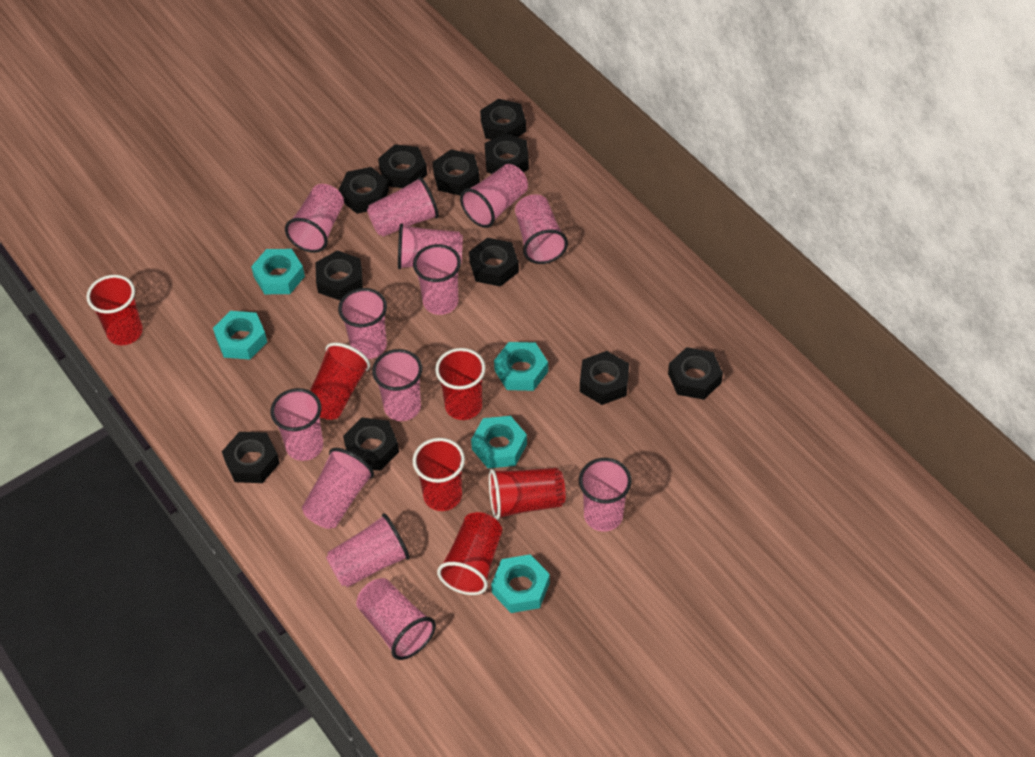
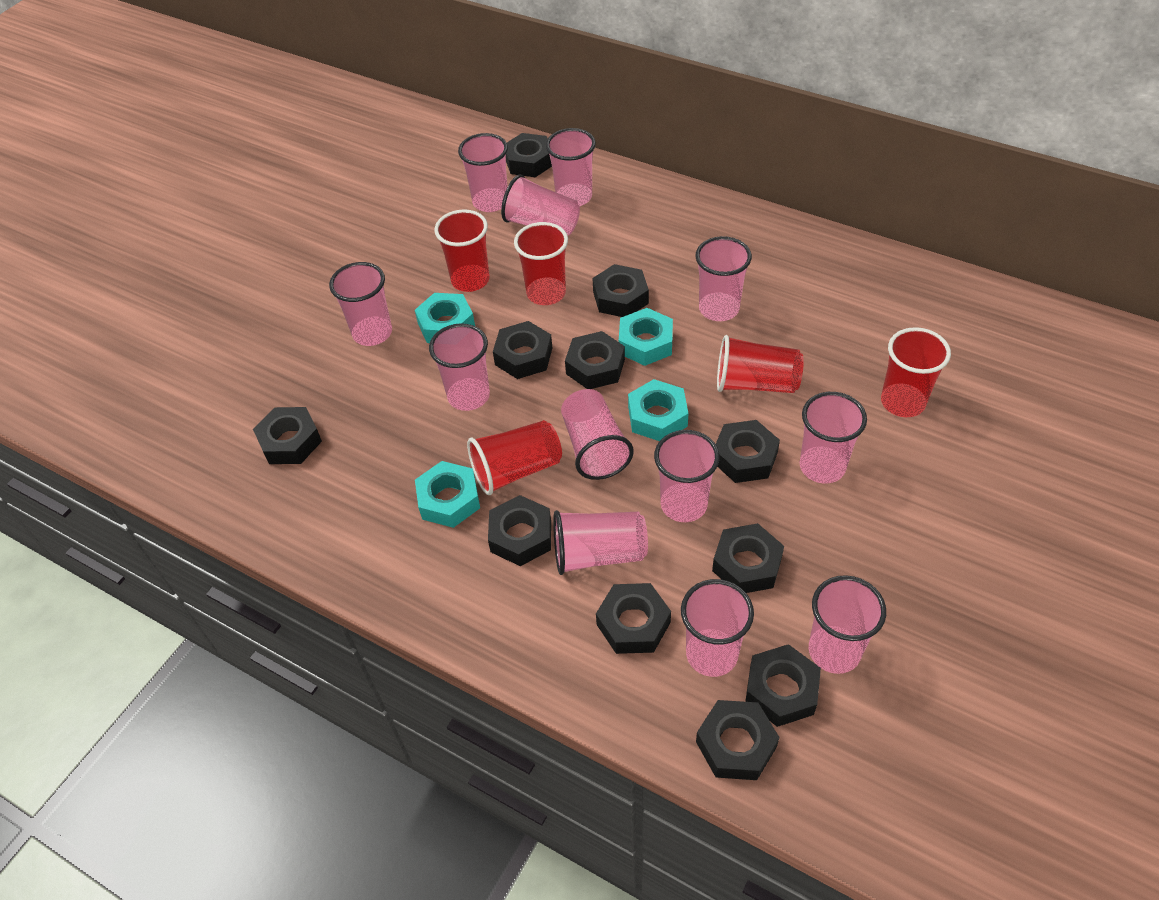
pink cup: 13 -> 12
red cup: 6 -> 5
turquoise nut: 5 -> 4

